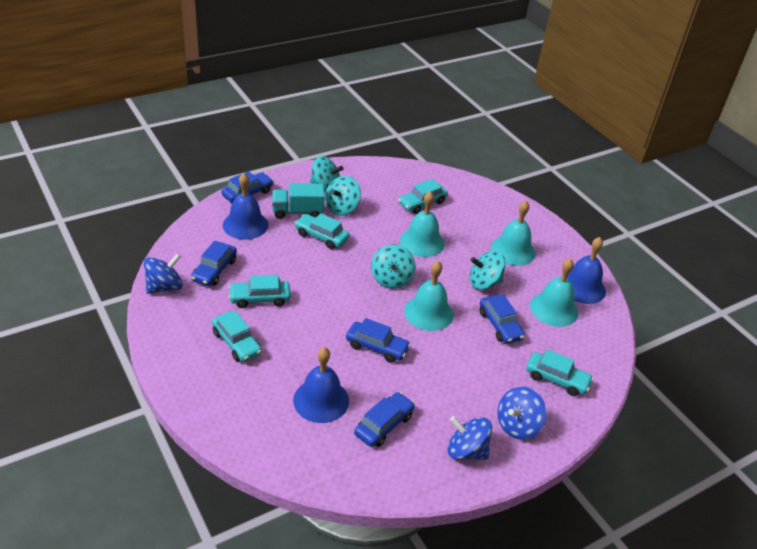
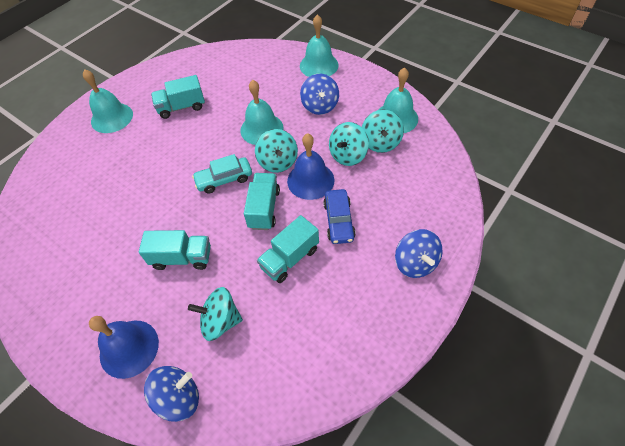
blue bell: 3 -> 2
blue car: 5 -> 1
turquoise car: 5 -> 1
turquoise truck: 1 -> 4

